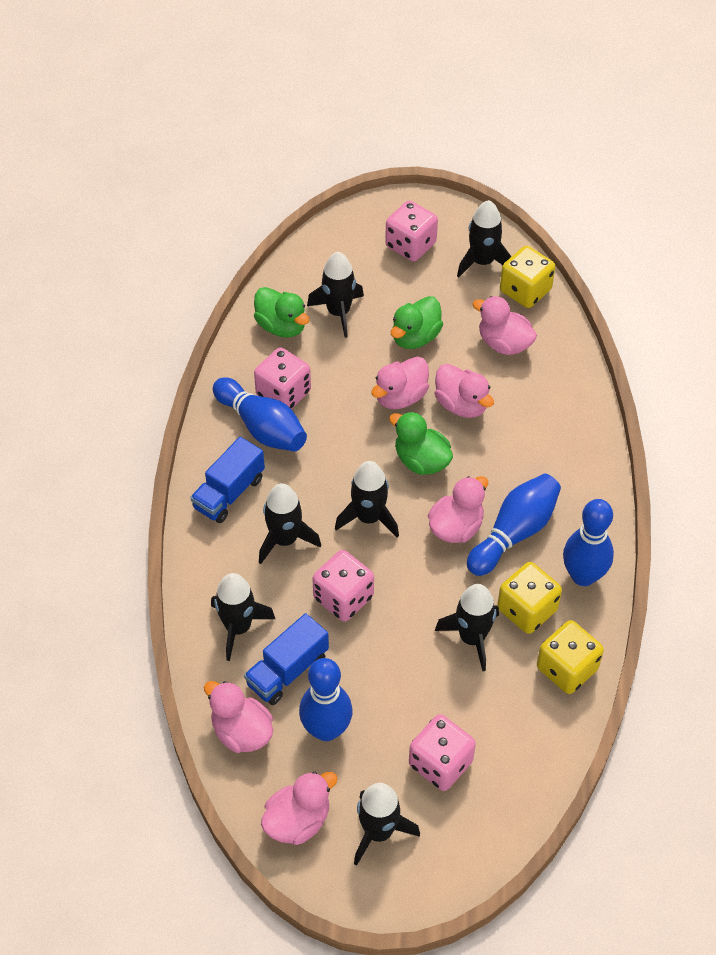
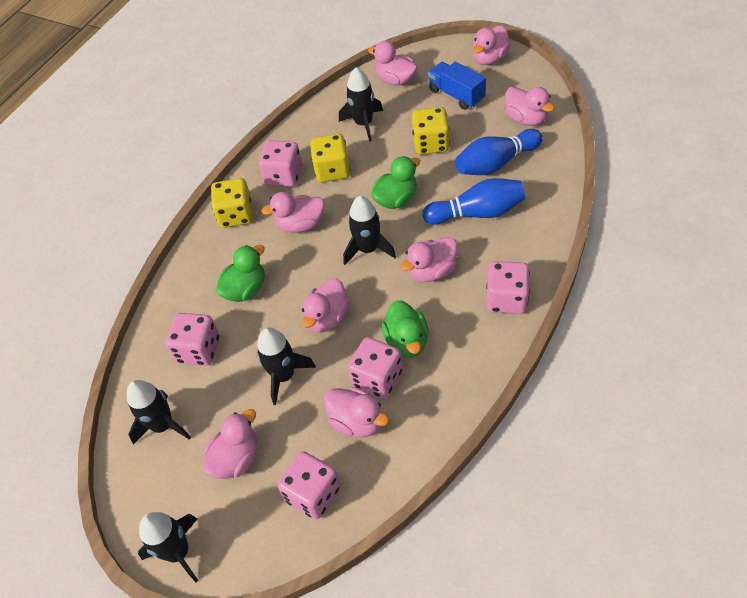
black rocket: 7 -> 5
blue bowling pin: 4 -> 2
blue truck: 2 -> 1
pink dice: 4 -> 5
pink duck: 6 -> 8

